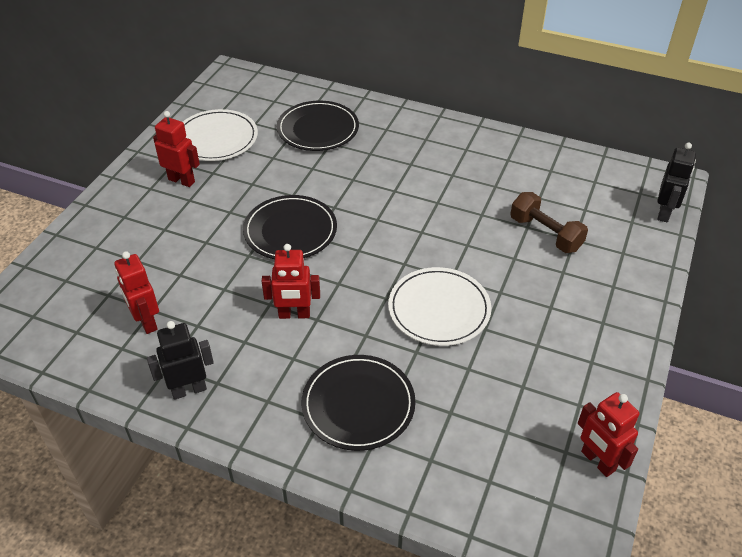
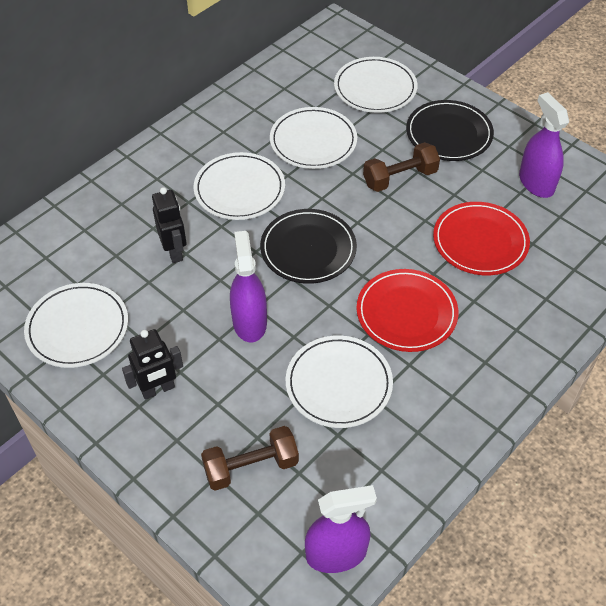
black plate: 3 -> 2
brown dumbbell: 1 -> 2
purple spray bottle: 0 -> 3
red plate: 0 -> 2
red robot: 4 -> 0
white plate: 2 -> 5

